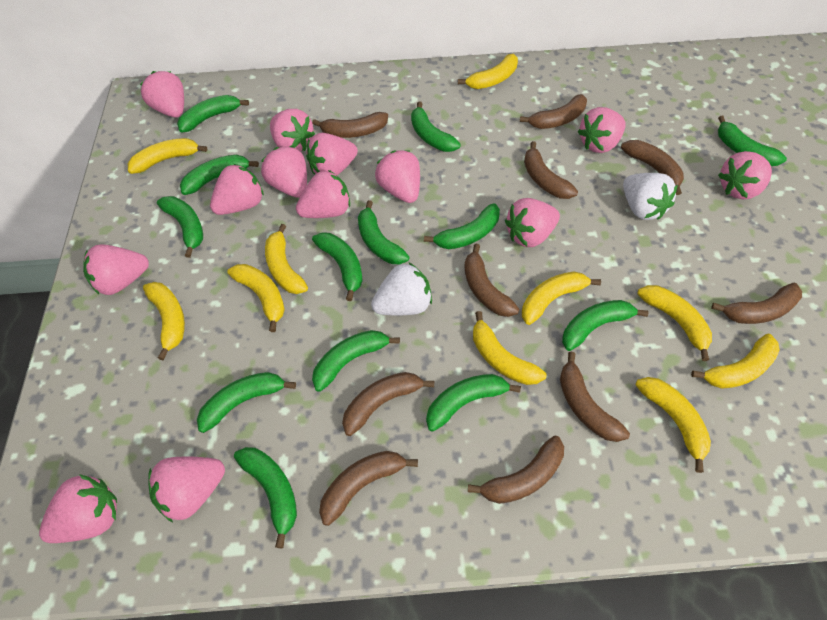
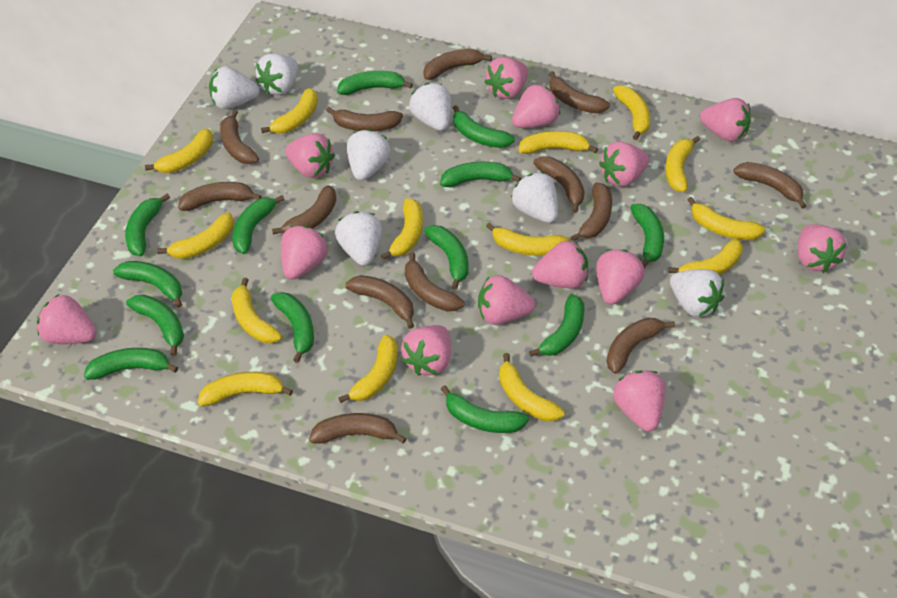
brown banana: 10 -> 13
white strawberry: 2 -> 7
yellow banana: 10 -> 14

